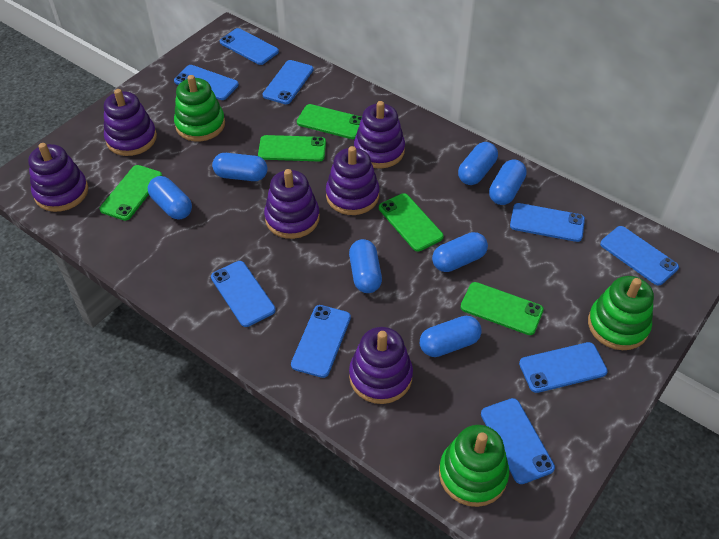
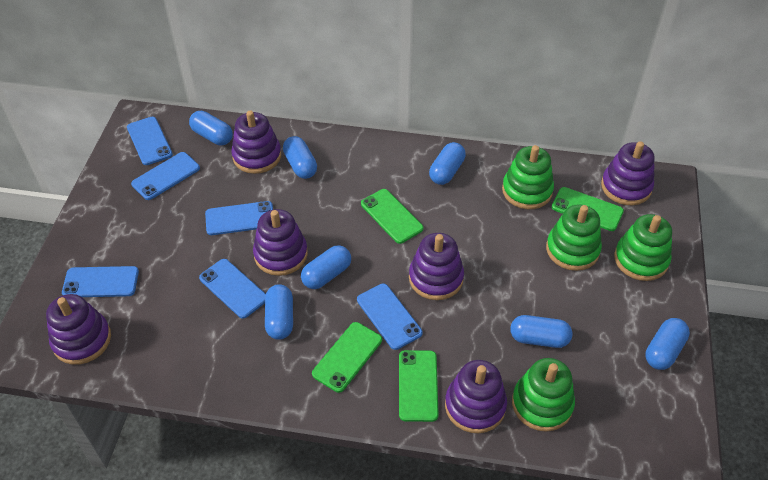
blue phone: 9 -> 6
green phone: 5 -> 4
green stacking toy: 3 -> 4

